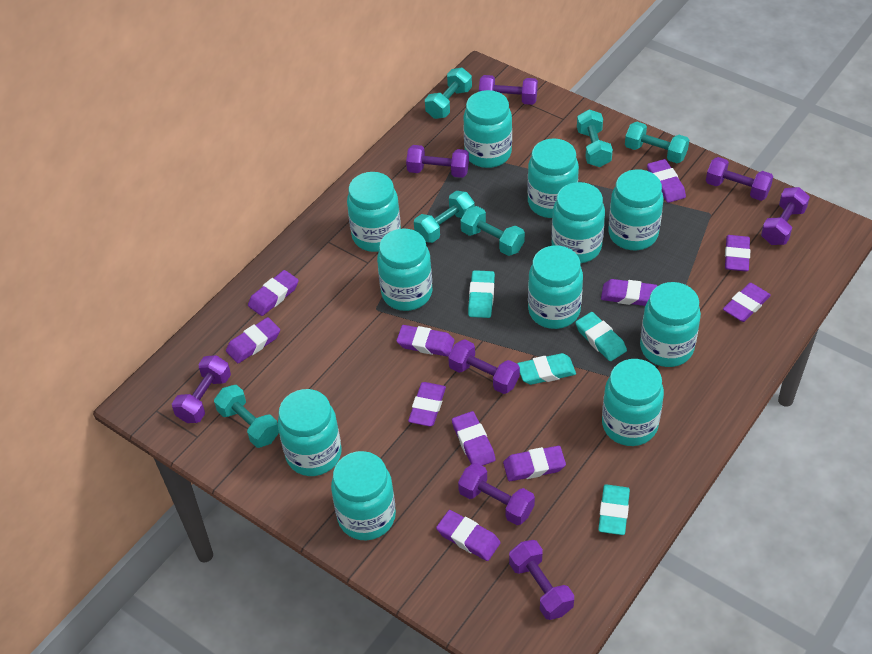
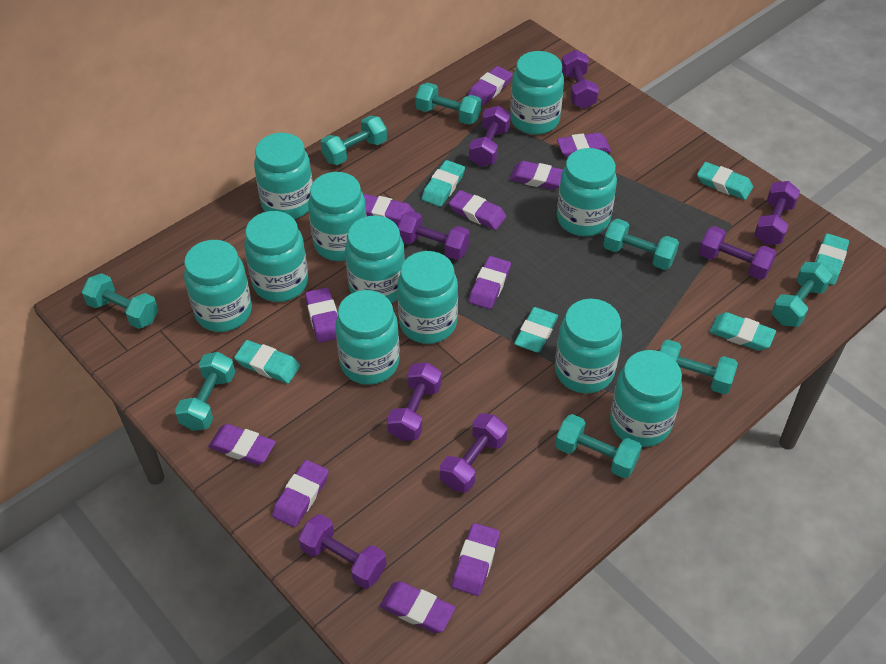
turquoise dumbbell: 6 -> 8
turquoise eraser: 4 -> 6

